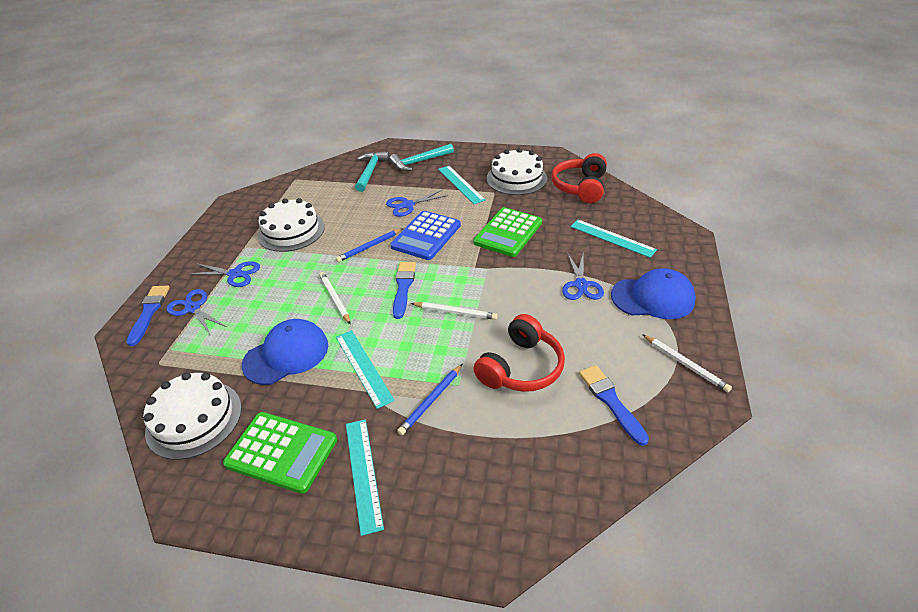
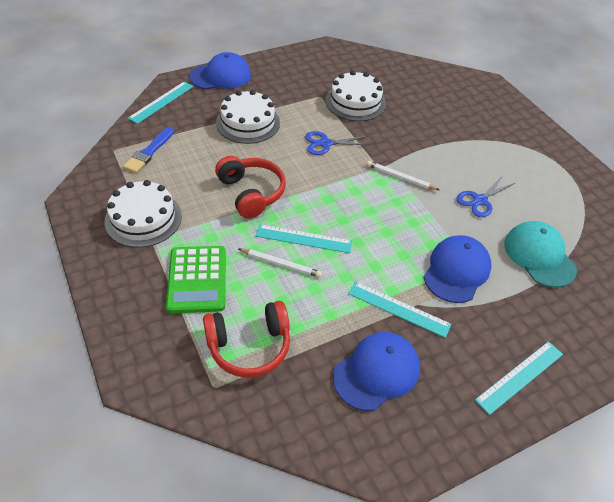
blue brush: 3 -> 1
blue calculator: 1 -> 0
blue cap: 2 -> 3
blue pencil: 2 -> 0
blue scissors: 4 -> 2
green calculator: 2 -> 1
turquoise cap: 0 -> 1
turquoise hammer: 2 -> 0
white pencil: 3 -> 2

